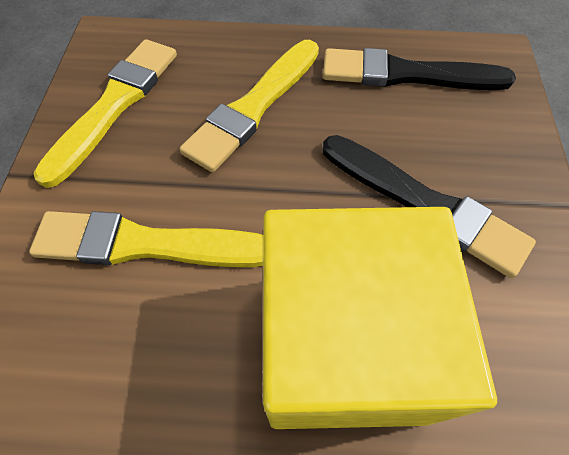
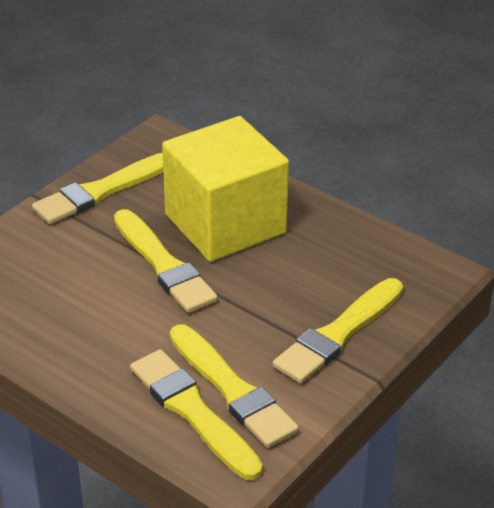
black brush: 2 -> 0
yellow brush: 3 -> 5

